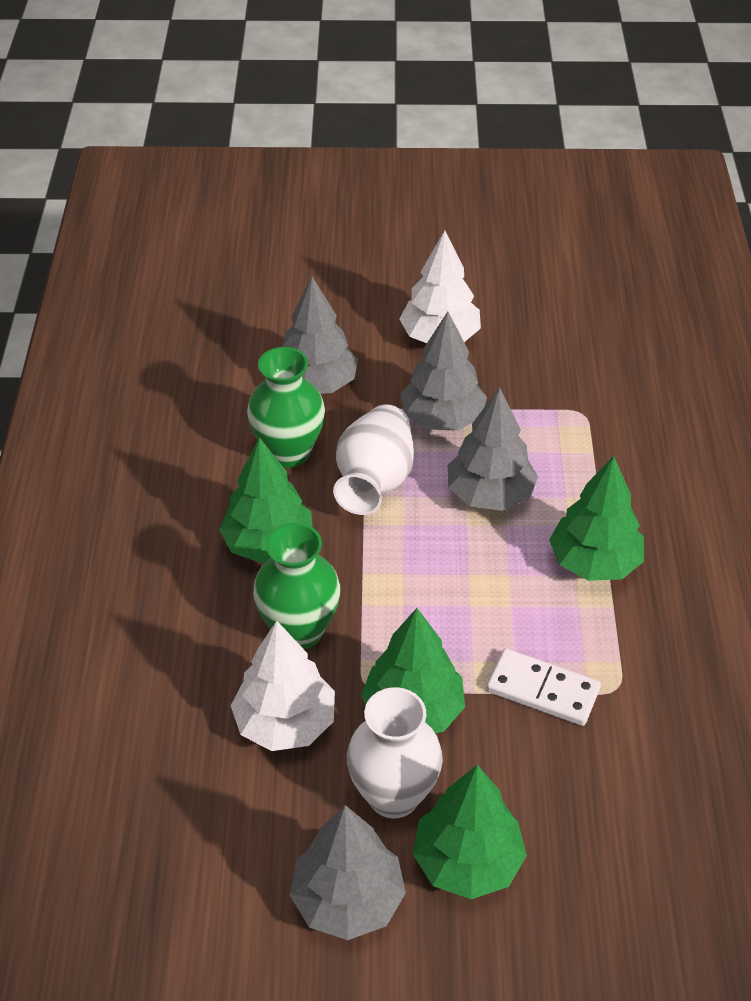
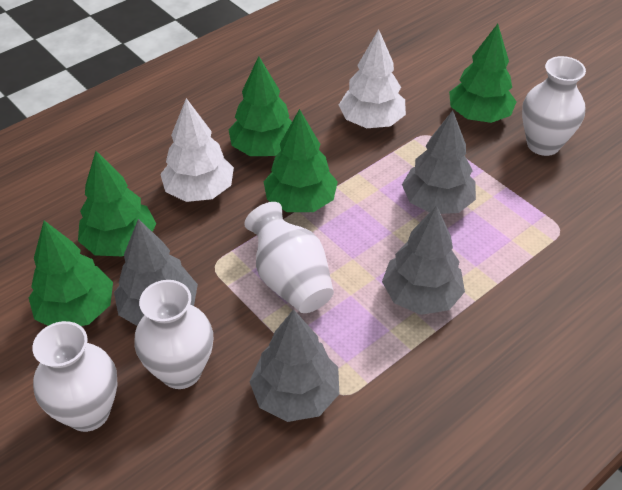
green tree: 4 -> 5
green vase: 2 -> 0
white domino: 1 -> 0
white vase: 2 -> 4

